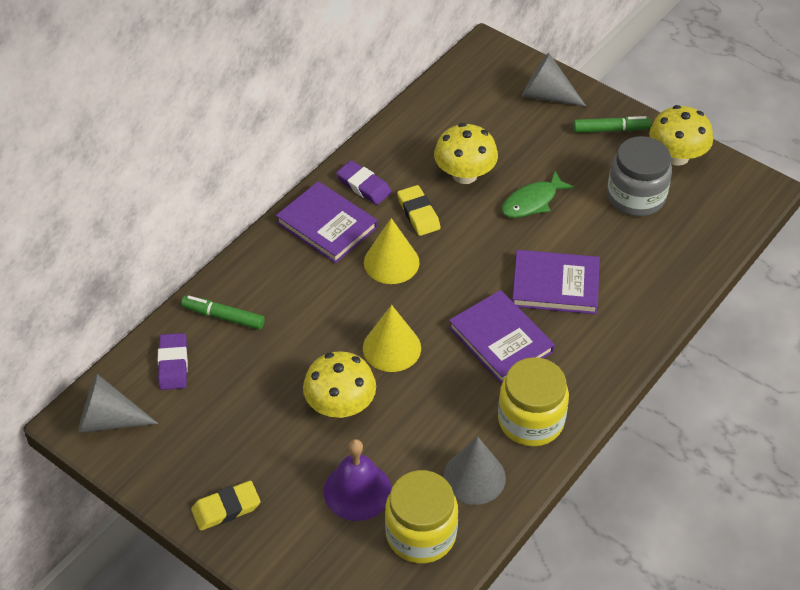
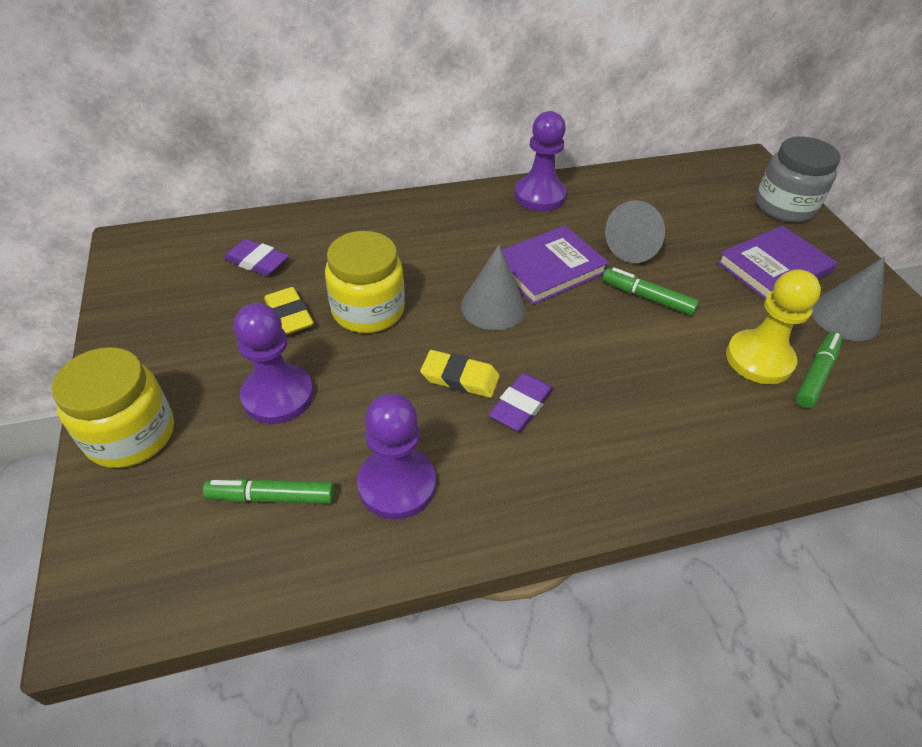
green fish: 1 -> 0
green marker: 2 -> 3
purple bell: 1 -> 0
purple book: 3 -> 2
purple pawn: 0 -> 3
yellow cone: 2 -> 0
yellow mushroom: 3 -> 0
yellow pawn: 0 -> 1

